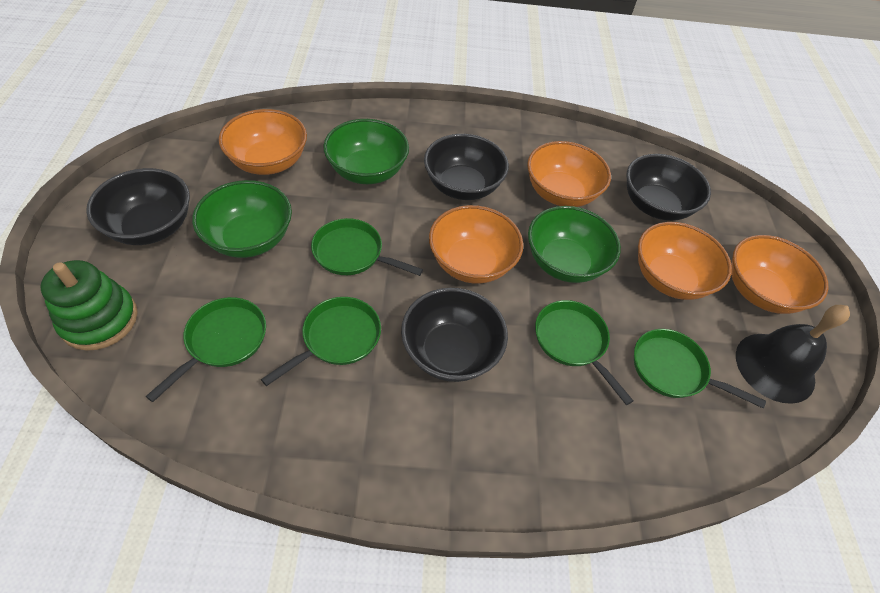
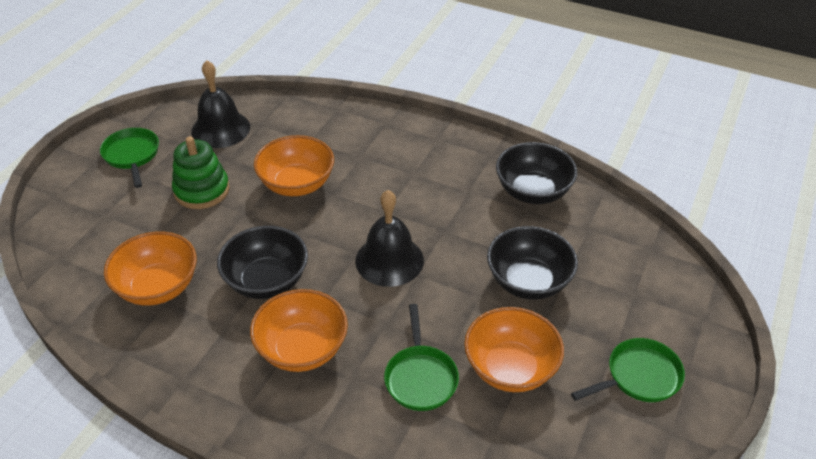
black bell: 1 -> 2
black bowl: 4 -> 3
green bowl: 3 -> 0
green pan: 5 -> 3
orange bowl: 5 -> 4

